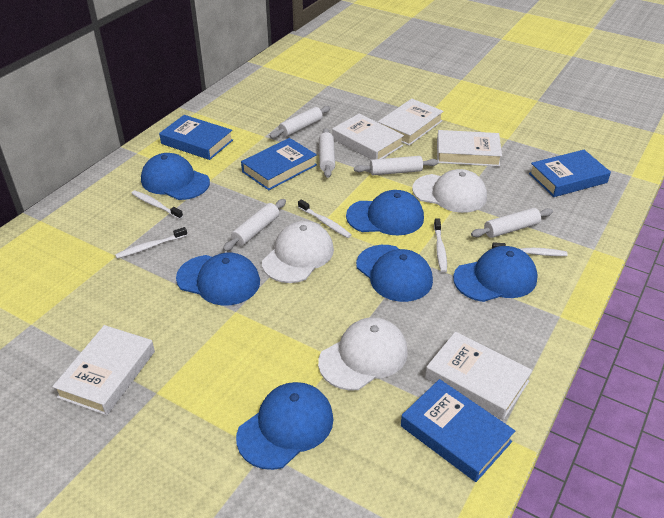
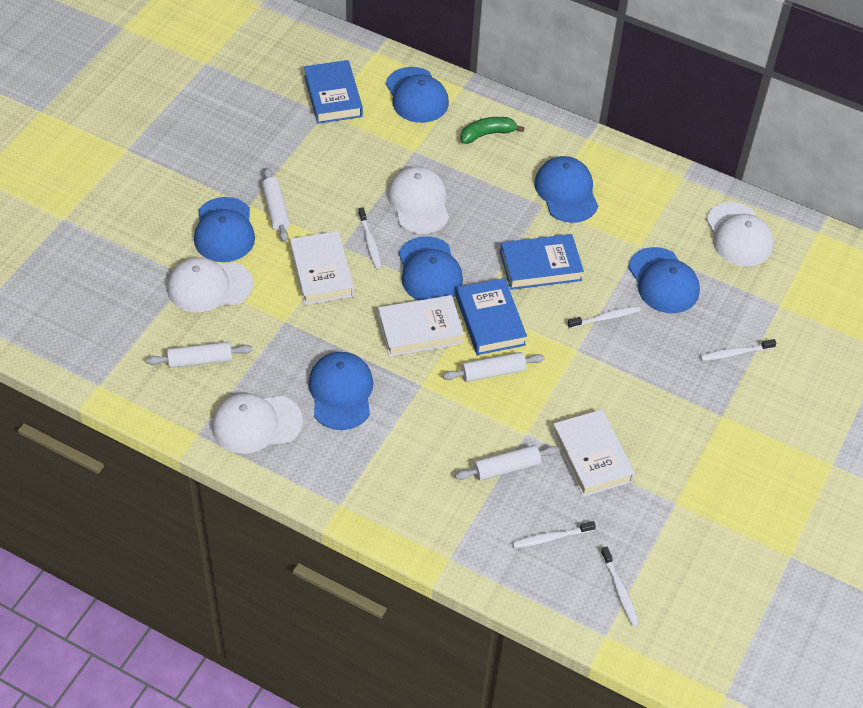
blue book: 4 -> 3
green banana: 0 -> 1
white book: 5 -> 3
white cap: 3 -> 4
white rolling pin: 5 -> 4

